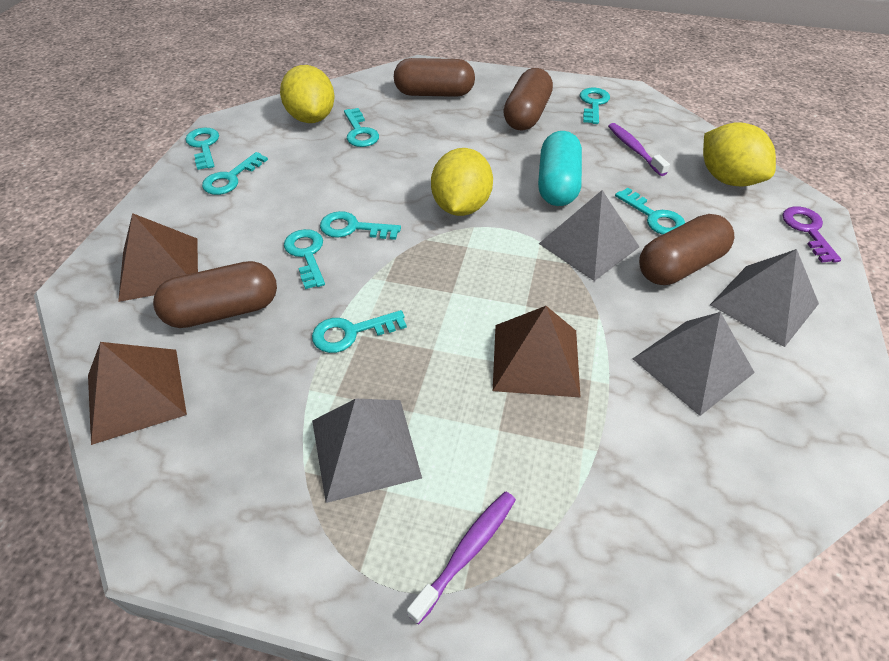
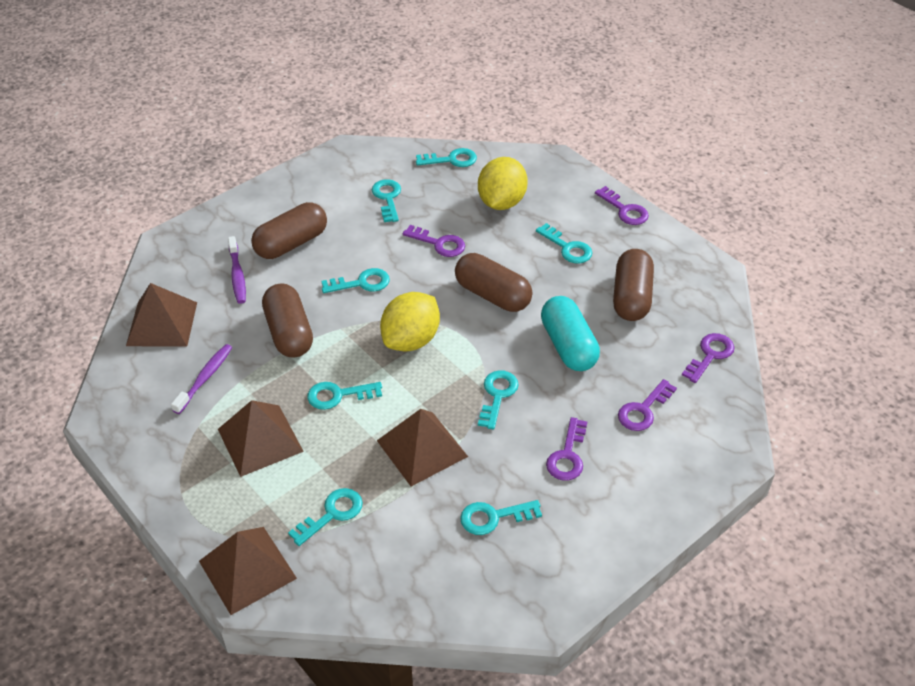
brown pyramid: 3 -> 4
grey pyramid: 4 -> 0
purple key: 1 -> 5
yellow lemon: 3 -> 2

